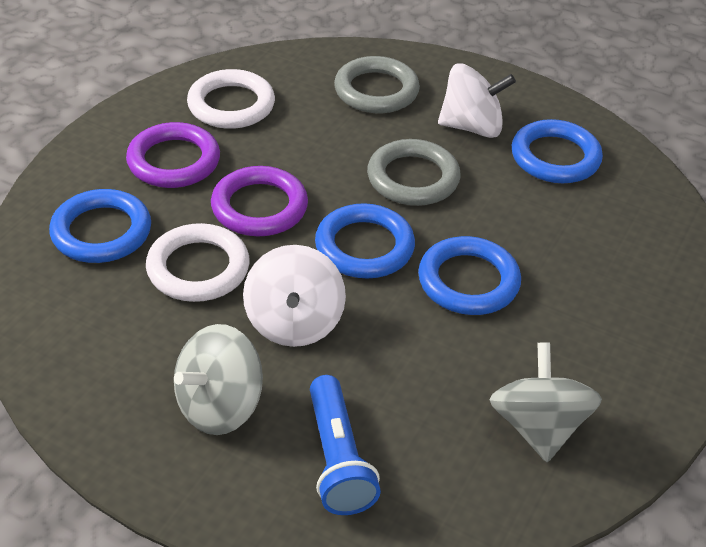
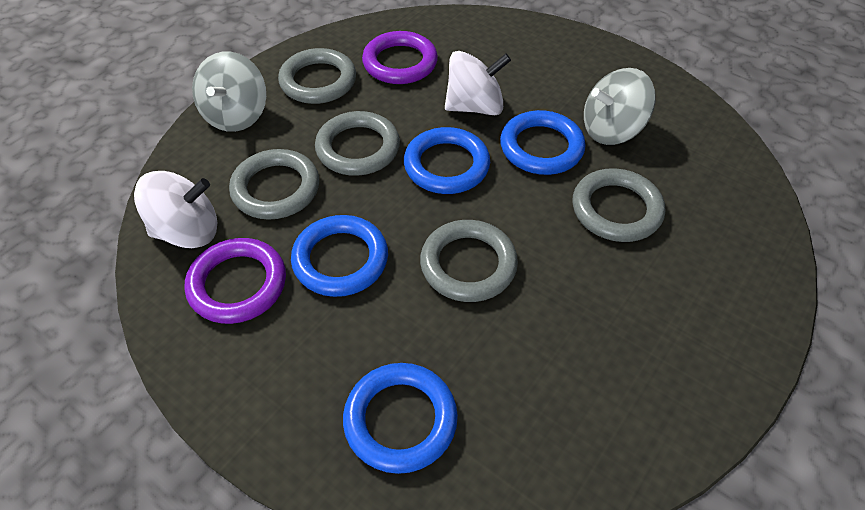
blue flashlight: 1 -> 0
grey ring: 2 -> 5
white ring: 2 -> 0

